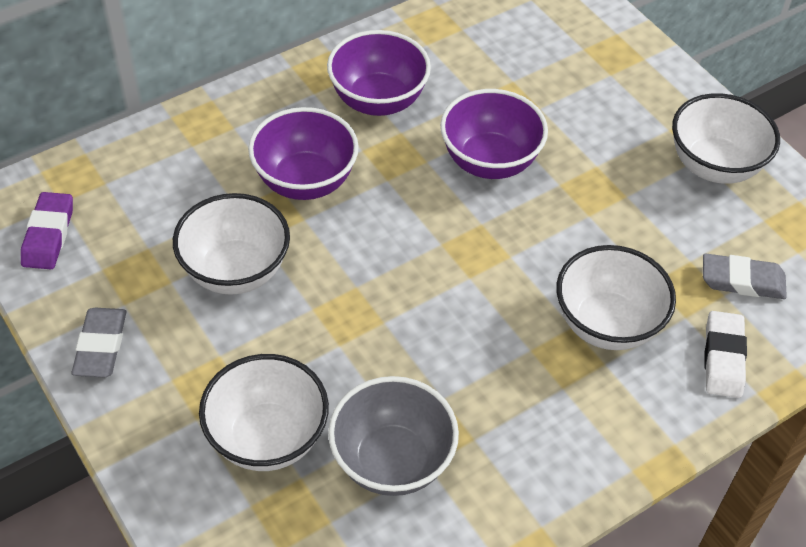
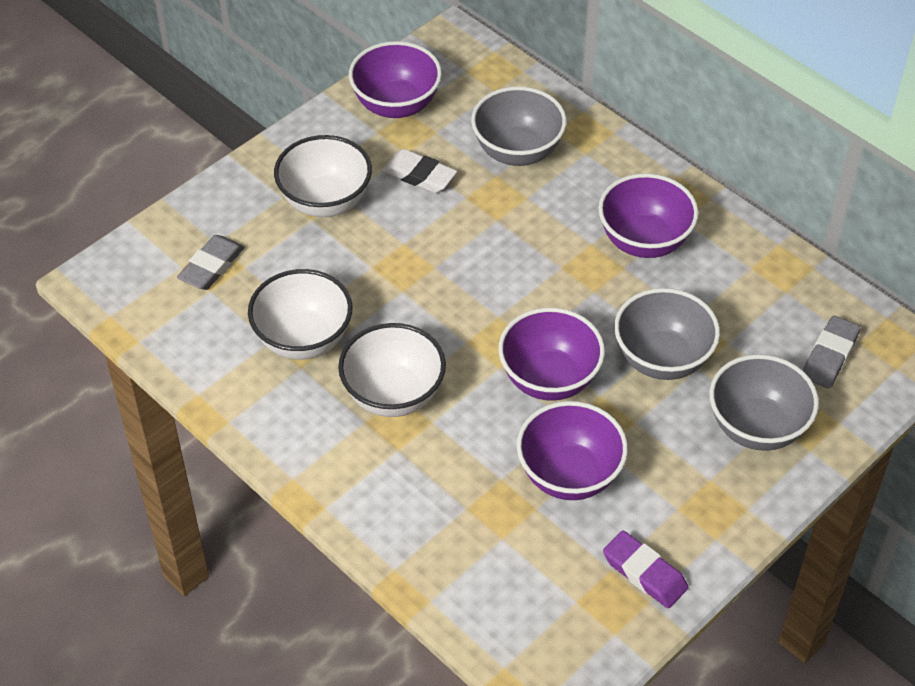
grey bowl: 1 -> 3
purple bowl: 3 -> 4
white bowl: 4 -> 3

